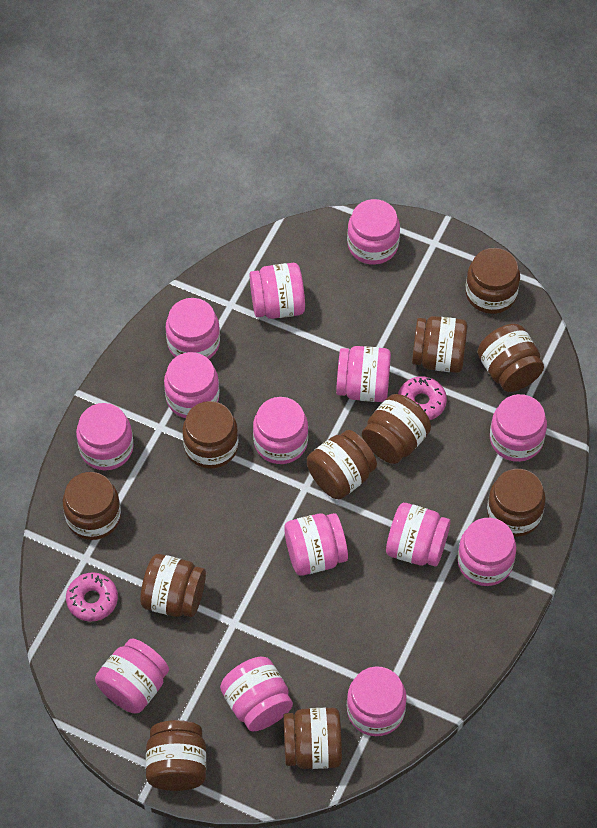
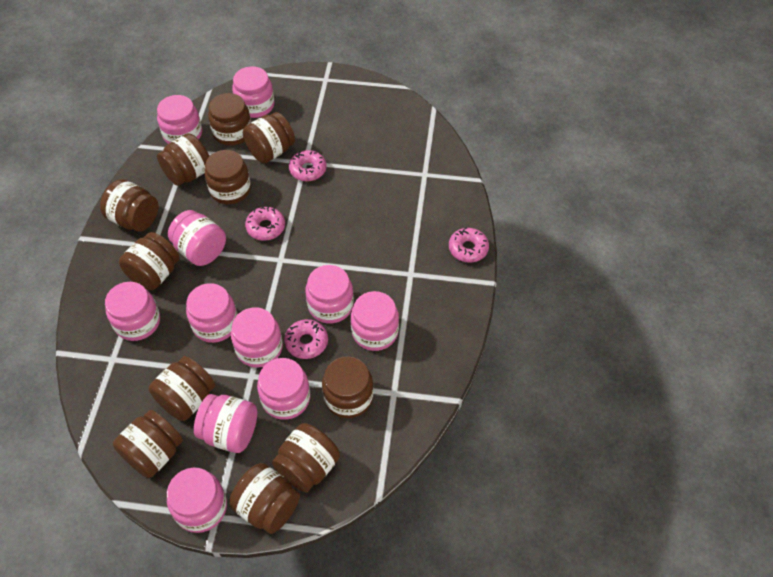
pink donut: 2 -> 4
pink jar: 14 -> 11

